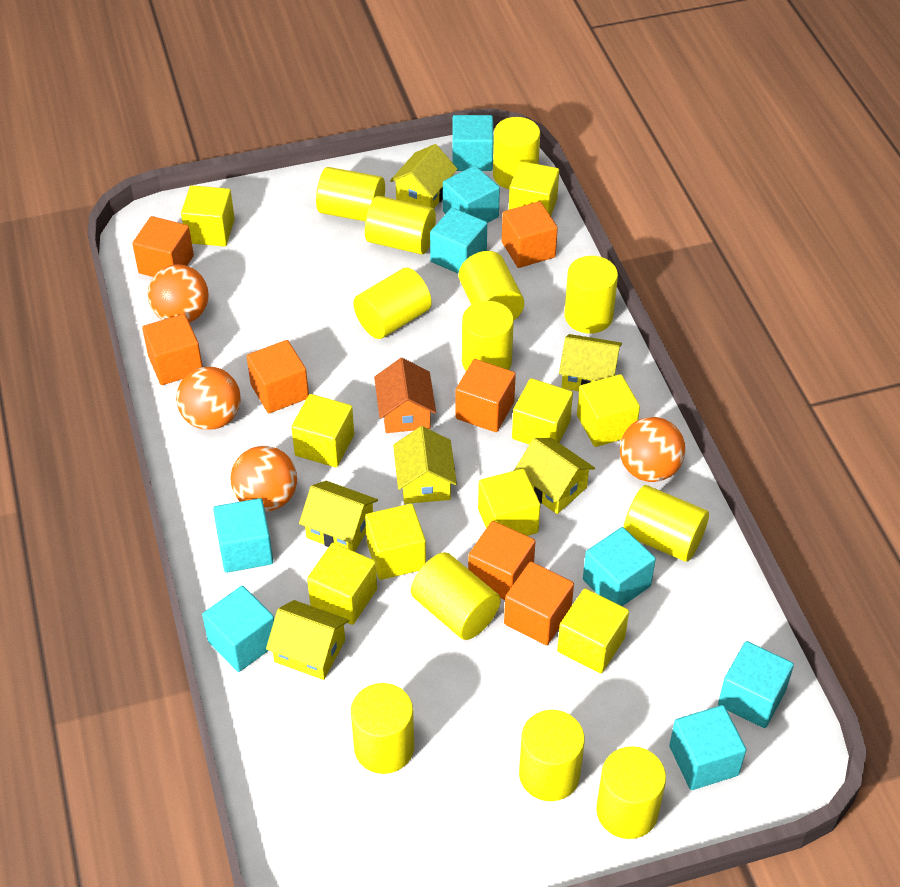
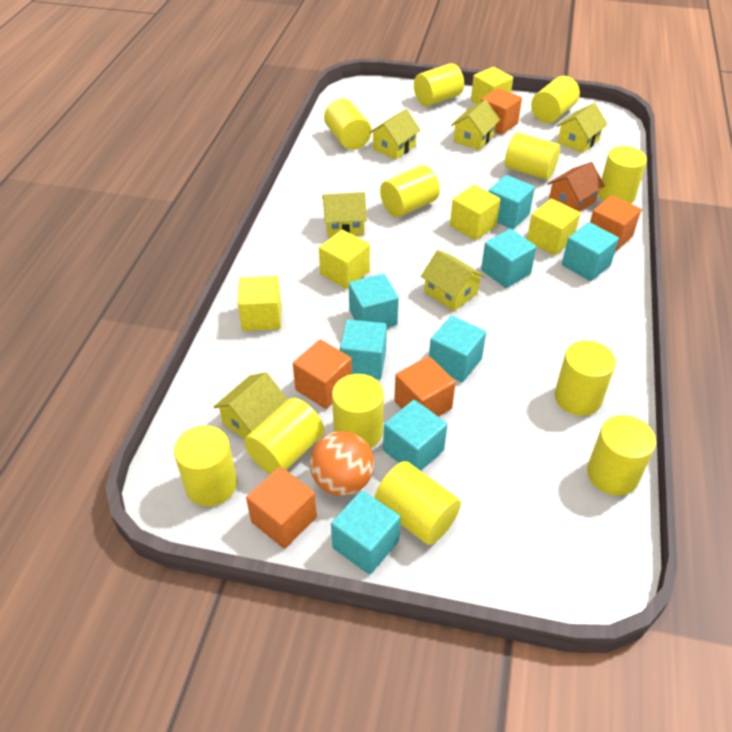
orange ball: 4 -> 1
orange cube: 7 -> 5
yellow cube: 9 -> 5

